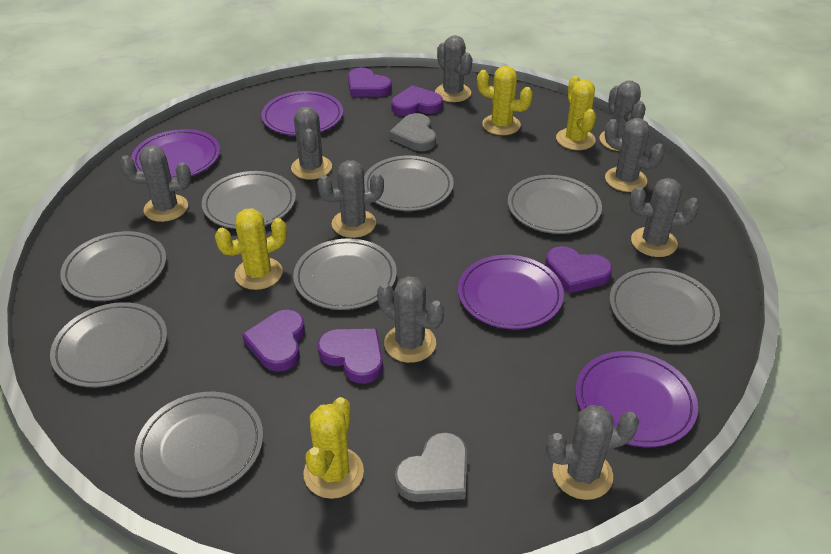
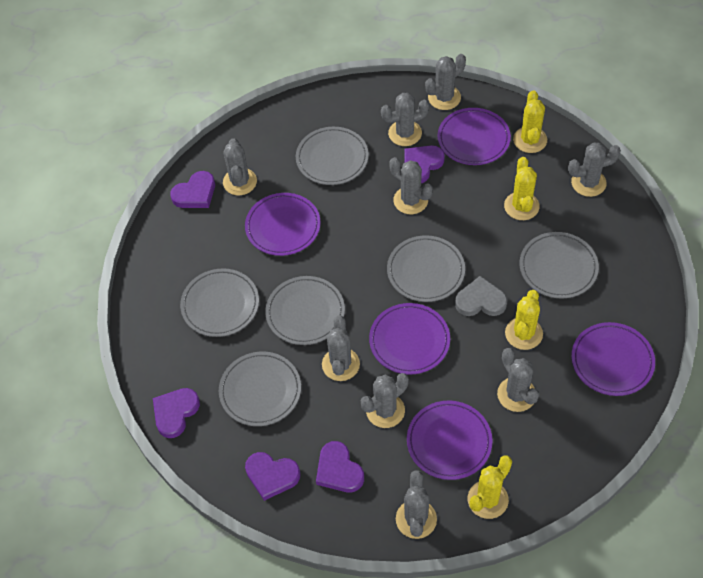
grey heart: 2 -> 1
grey plate: 8 -> 6
purple plate: 4 -> 5

